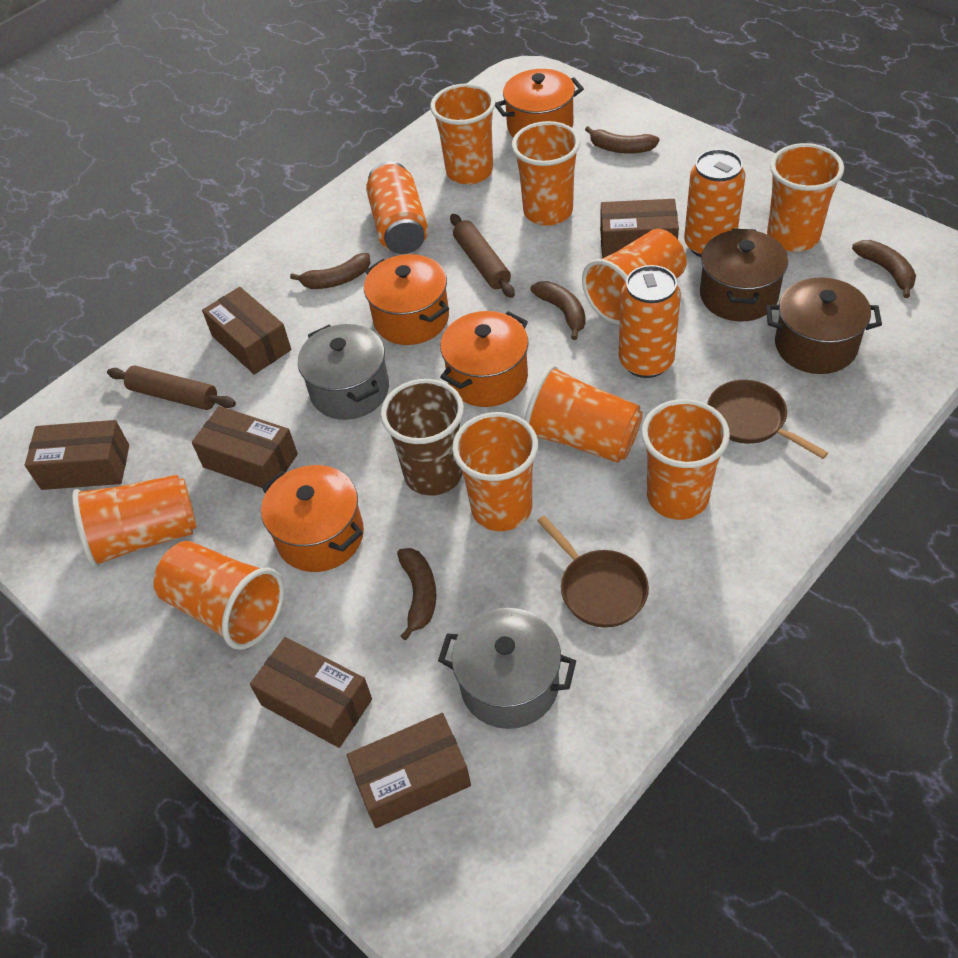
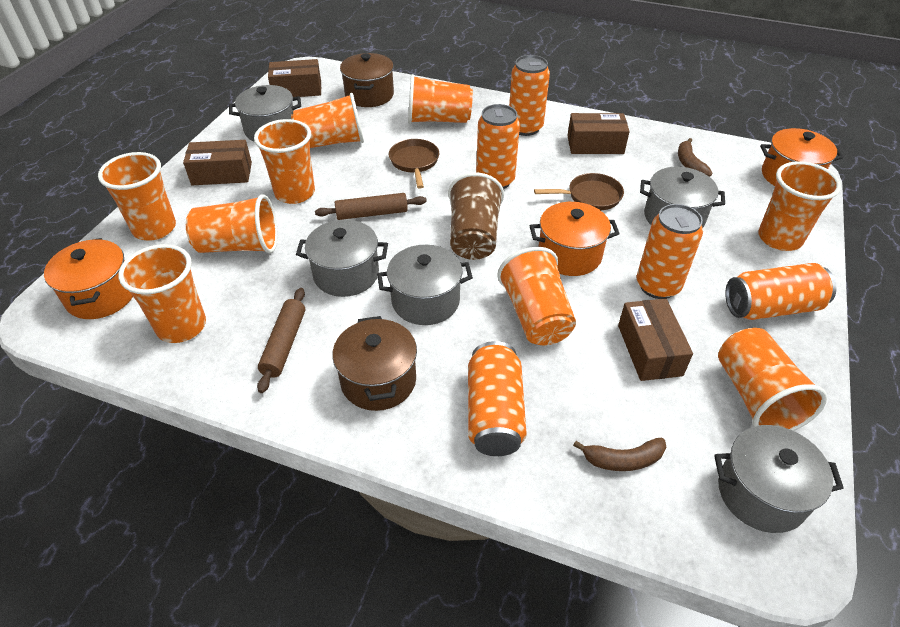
brown banana: 5 -> 2
brown box: 6 -> 4
grey pot: 2 -> 5
orange can: 3 -> 5
orange pot: 4 -> 3

